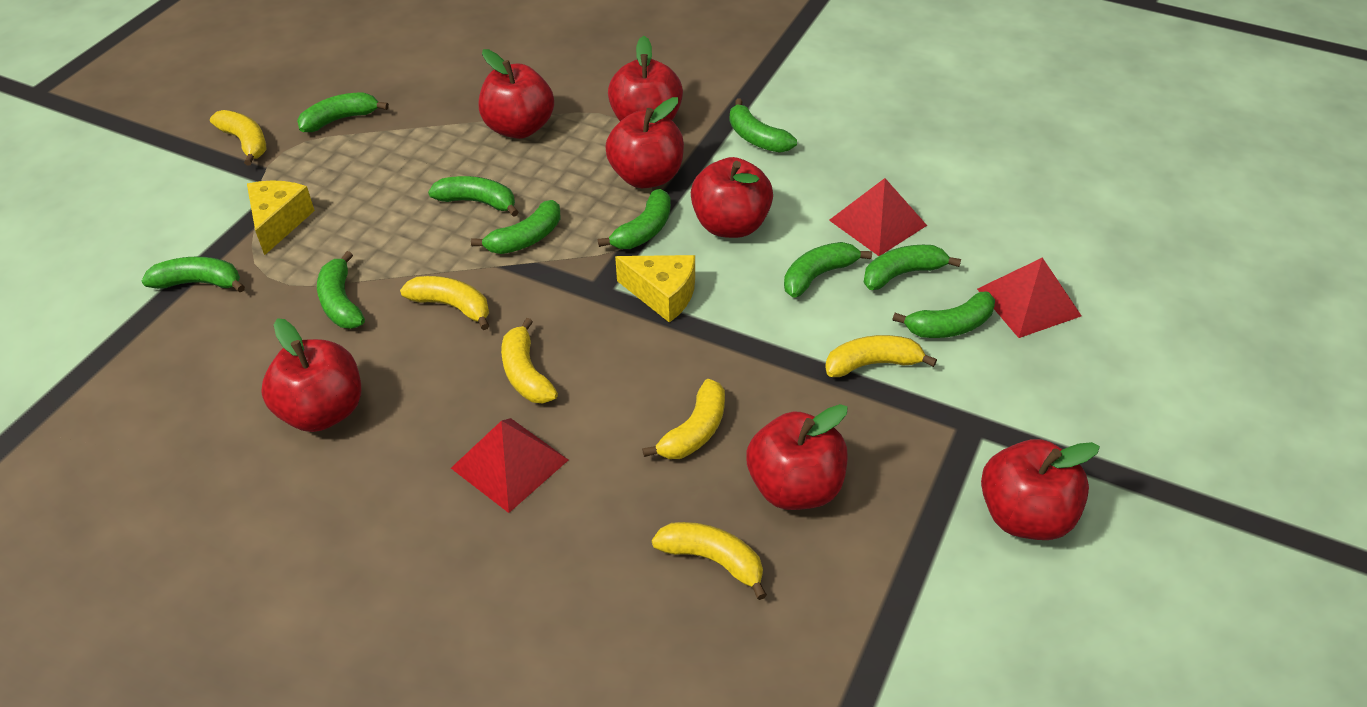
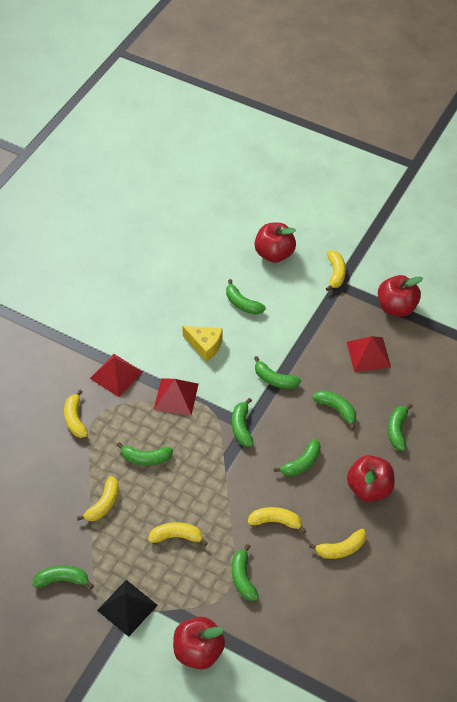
black pyramid: 0 -> 1
green banana: 10 -> 9
red apple: 7 -> 4
yellow cheese: 2 -> 1

